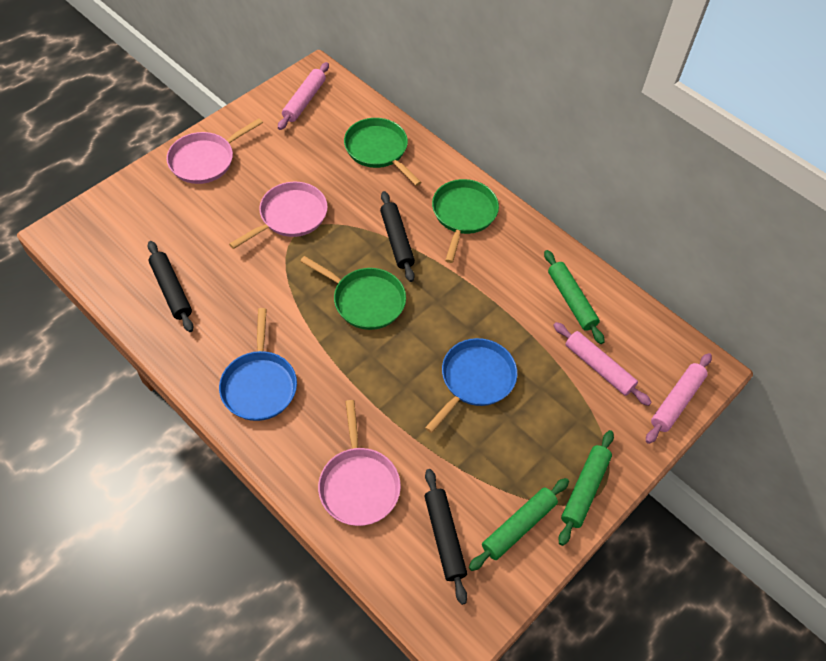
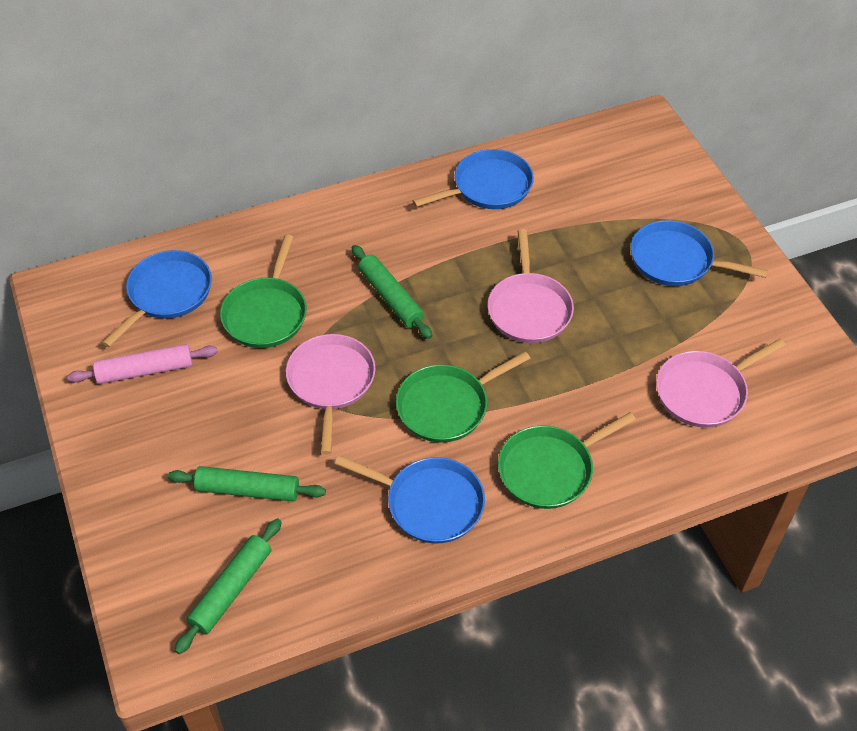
black rolling pin: 3 -> 0
blue pan: 2 -> 4
pink rolling pin: 3 -> 1

